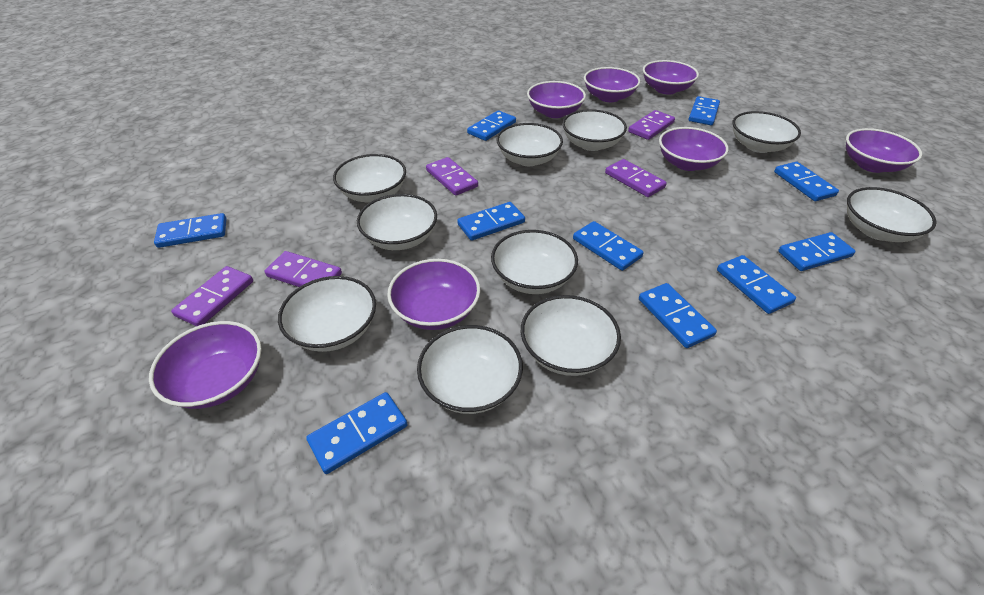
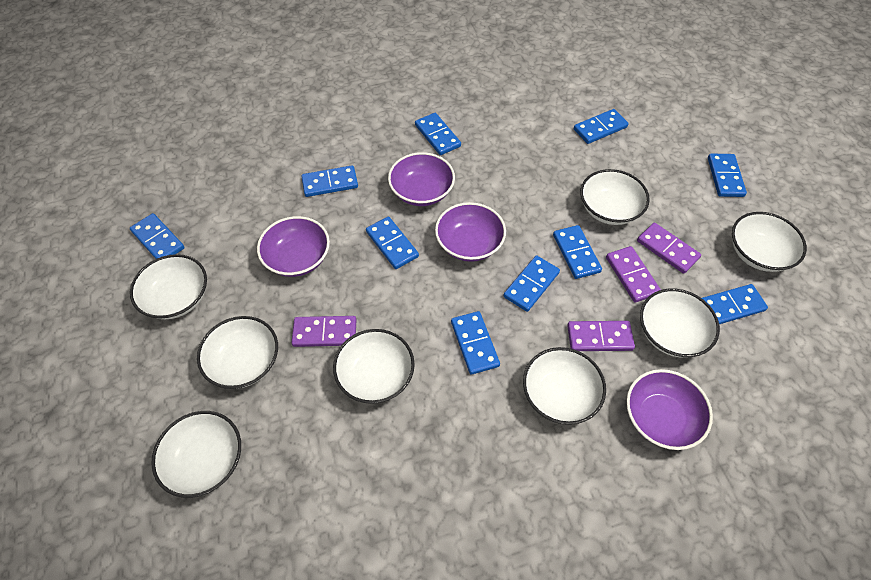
purple bowl: 7 -> 4
purple domino: 5 -> 4
white bowl: 10 -> 8

